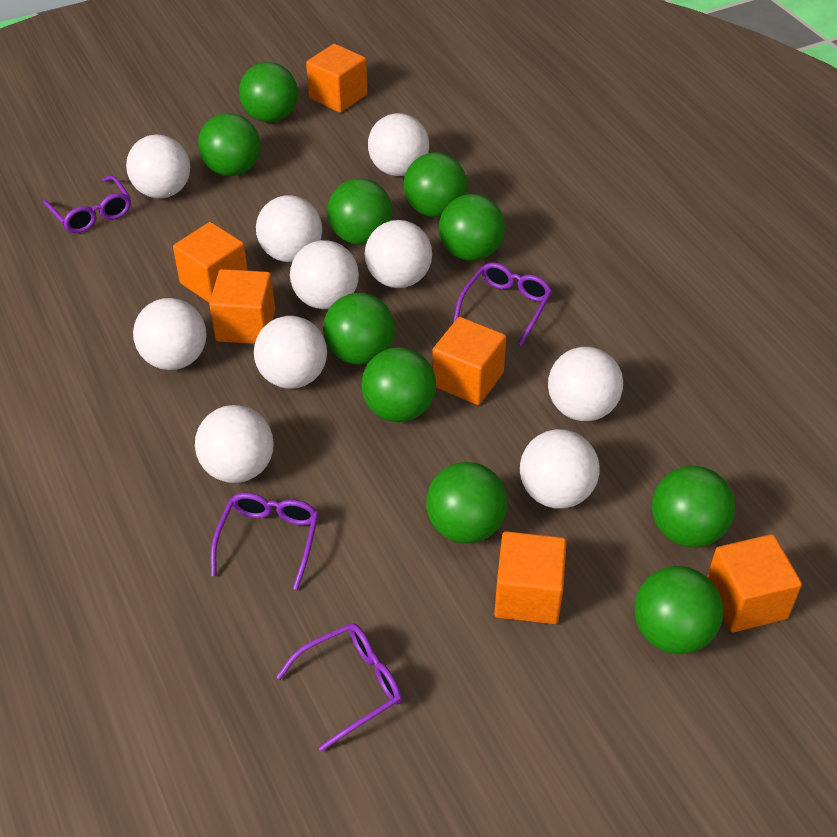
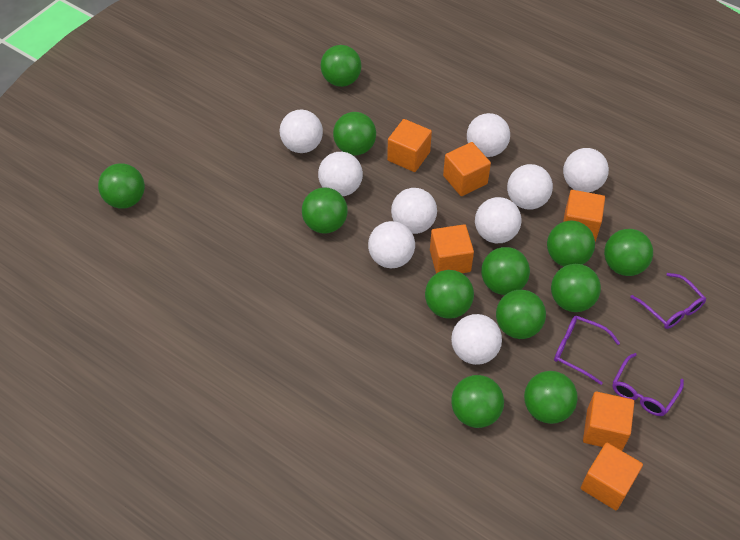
green ball: 10 -> 12
purple glasses: 4 -> 3
white ball: 10 -> 9

